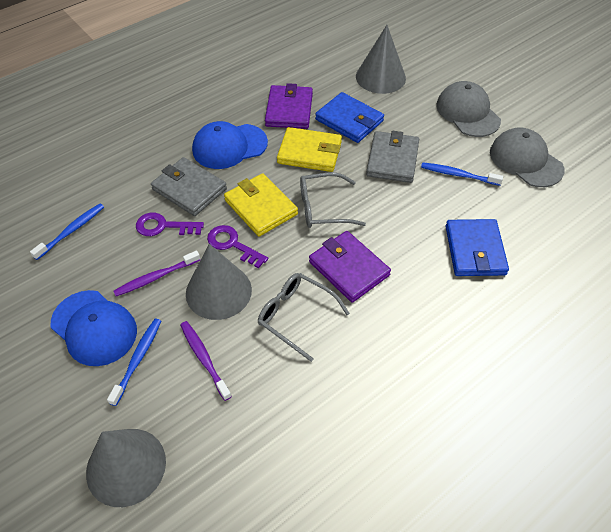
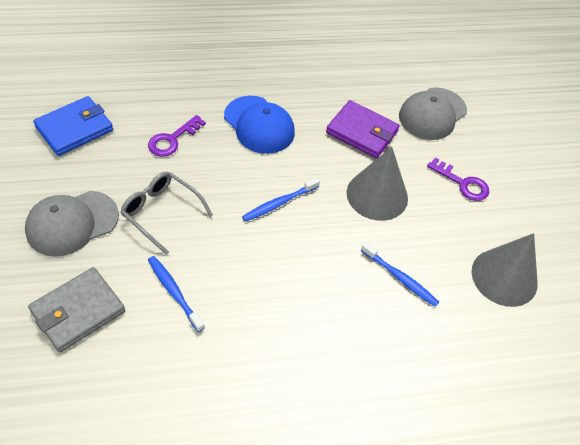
blue cap: 2 -> 1
blue wallet: 2 -> 1
grey cone: 3 -> 2
grey glasses: 2 -> 1
grey wallet: 2 -> 1
purple toothbrush: 2 -> 0
purple wallet: 2 -> 1
yellow wallet: 2 -> 0

